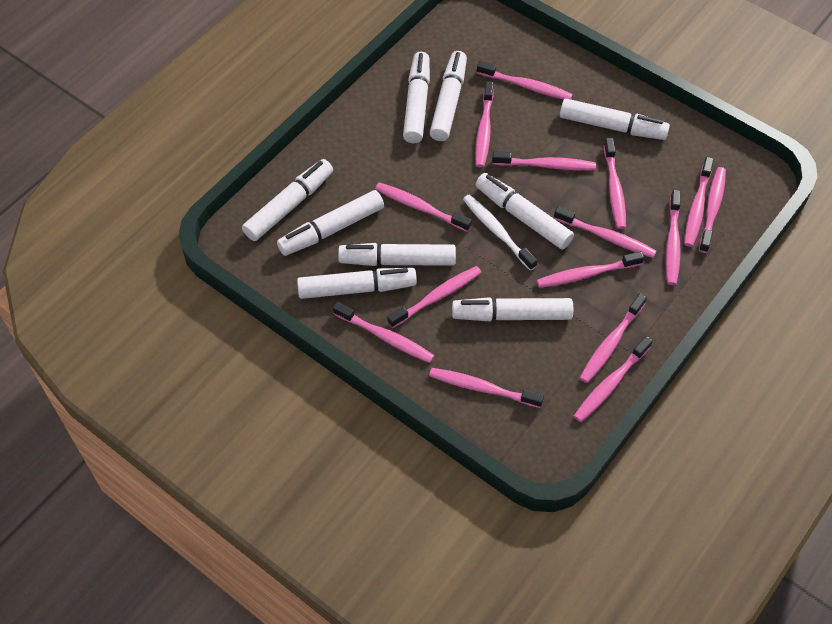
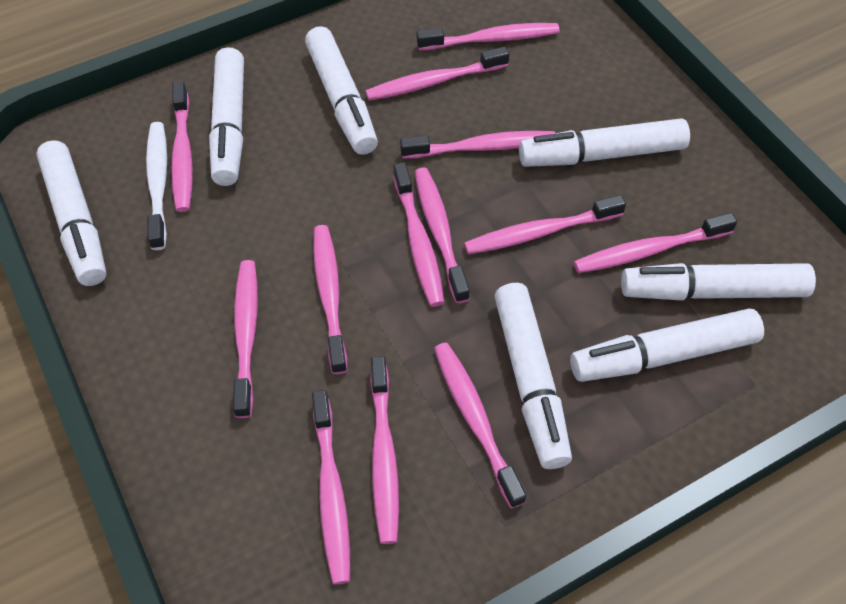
pink toothbrush: 15 -> 13
white marker: 9 -> 7

